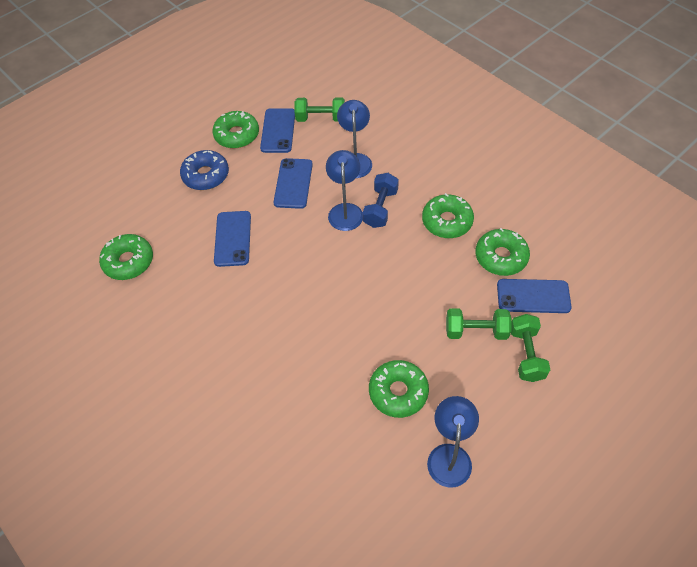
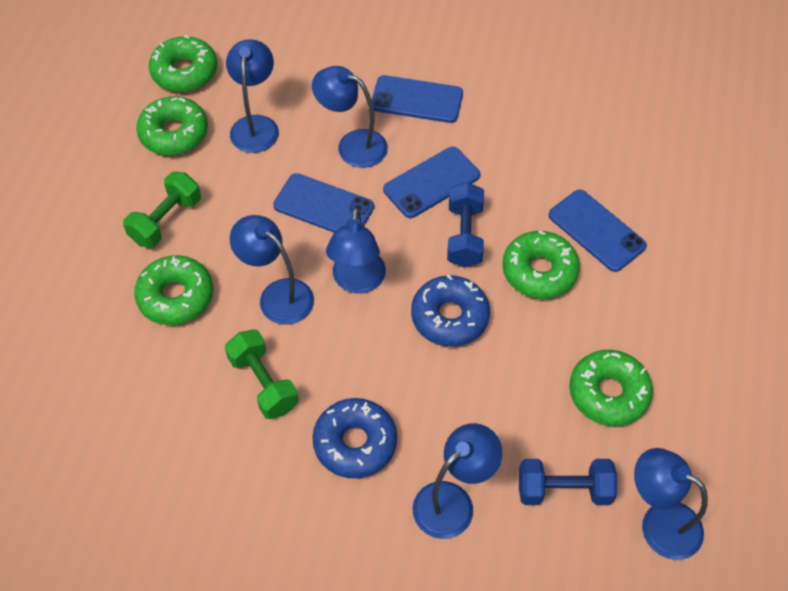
blue donut: 1 -> 2
blue dumbbell: 1 -> 2
blue lamp: 3 -> 6
green dumbbell: 3 -> 2

